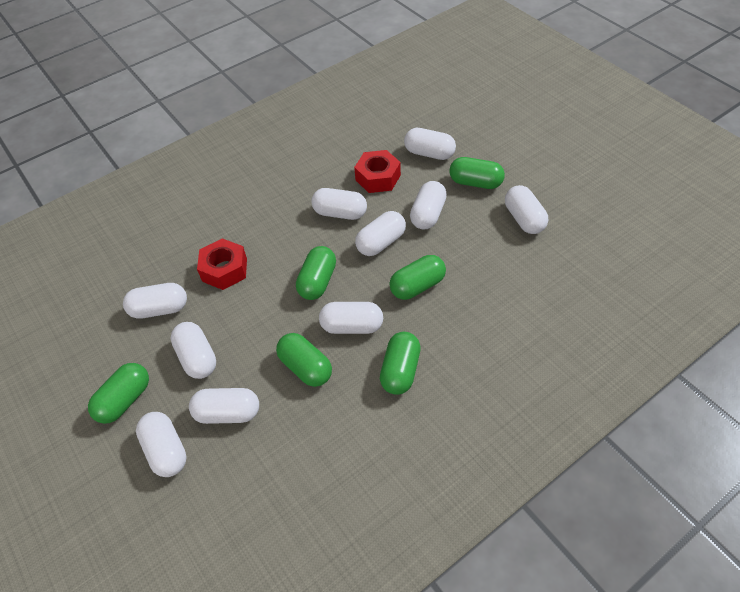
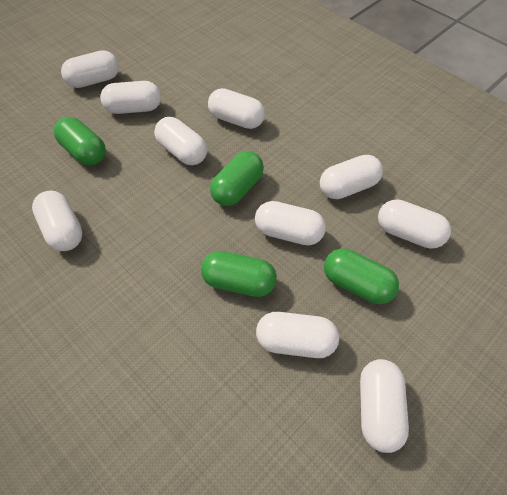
green capsule: 6 -> 4
red nut: 2 -> 0

